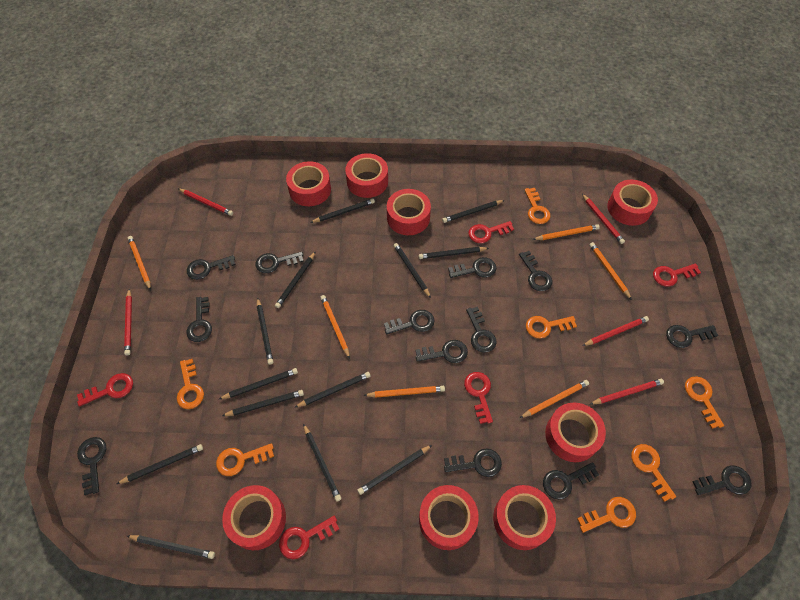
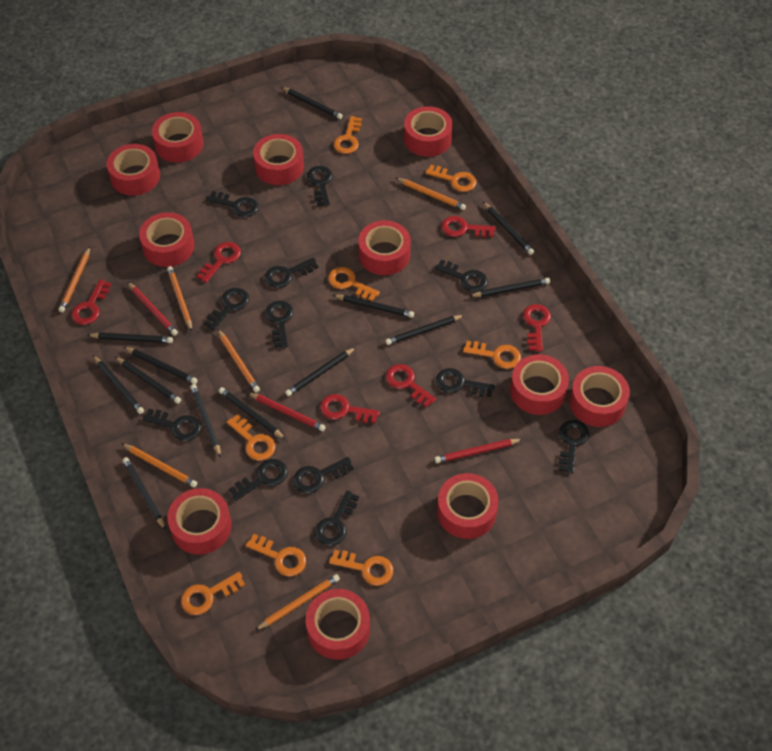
black key: 13 -> 12
orange key: 7 -> 8
red key: 5 -> 6
red pencil: 5 -> 3
red tape: 8 -> 11

